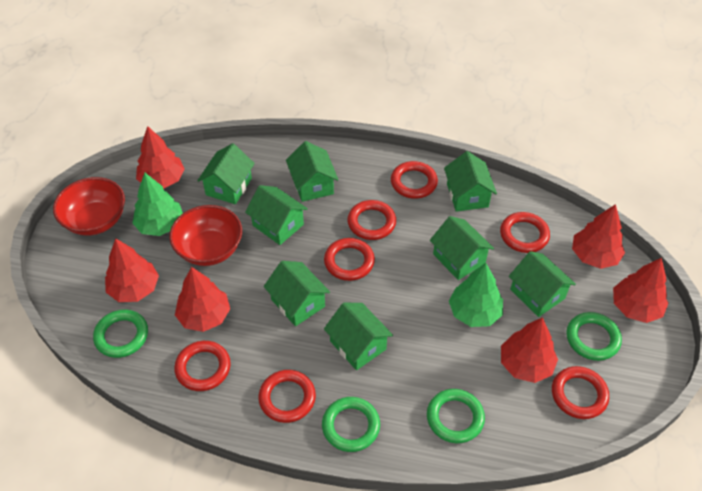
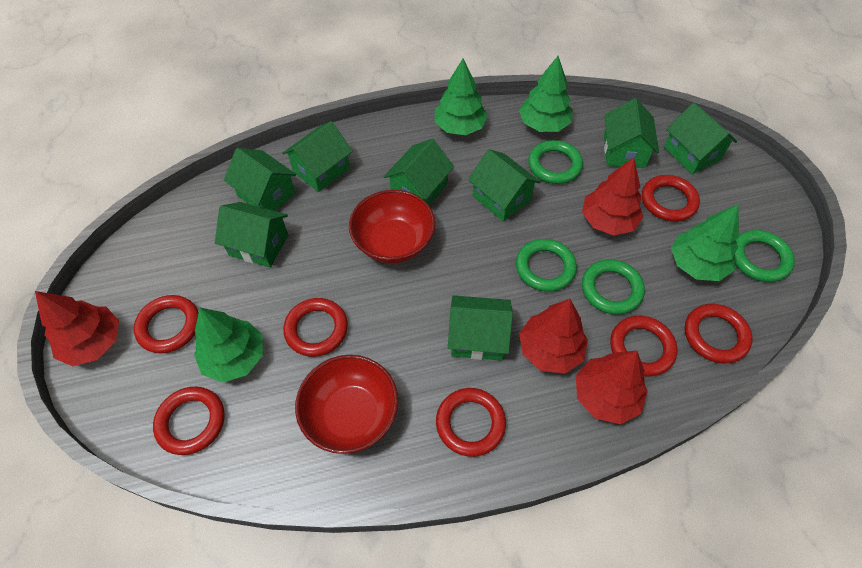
green tree: 2 -> 4
red tree: 6 -> 4

